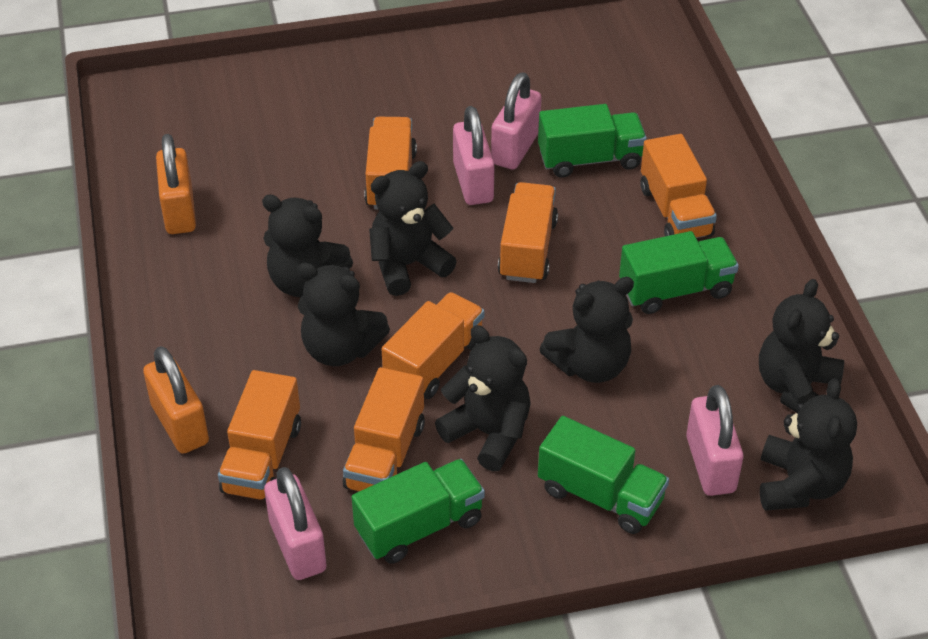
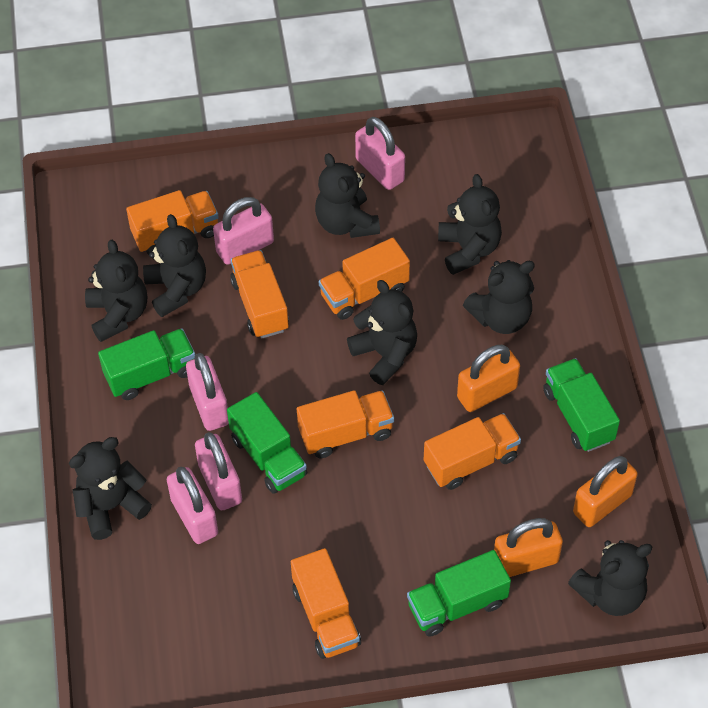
black teddy bear: 7 -> 8
orange padlock: 2 -> 3
pink padlock: 4 -> 5

